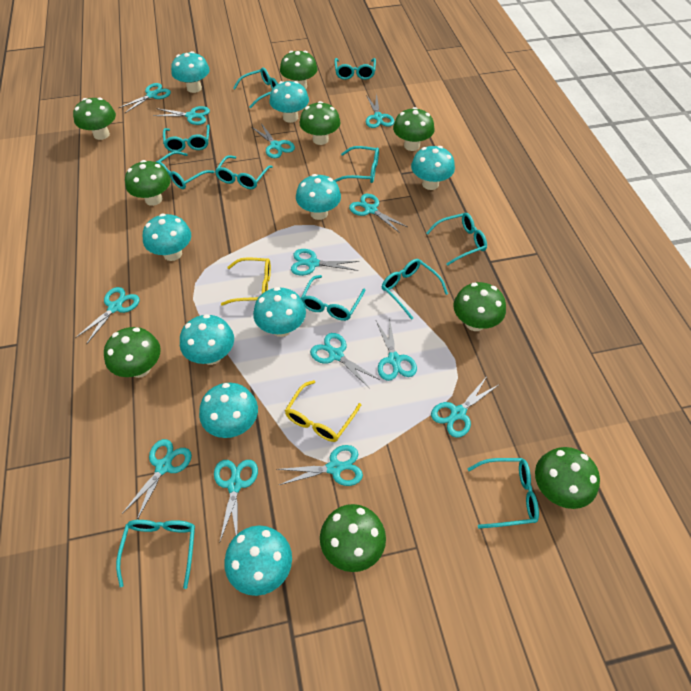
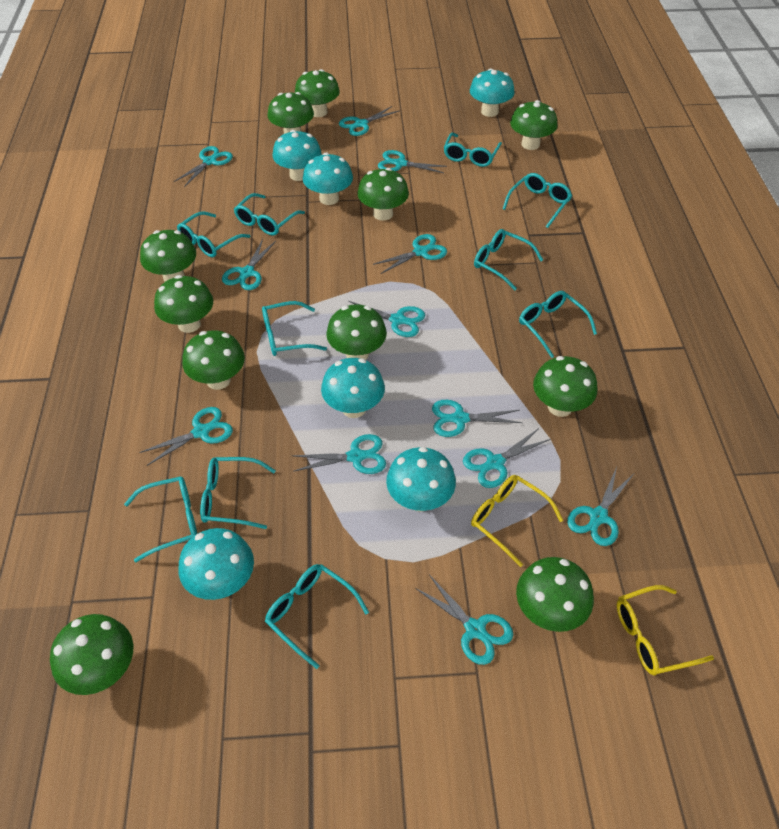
green mushroom: 9 -> 11
turquoise glasses: 11 -> 10
turquoise mushroom: 9 -> 6
turquoise scissors: 13 -> 12

